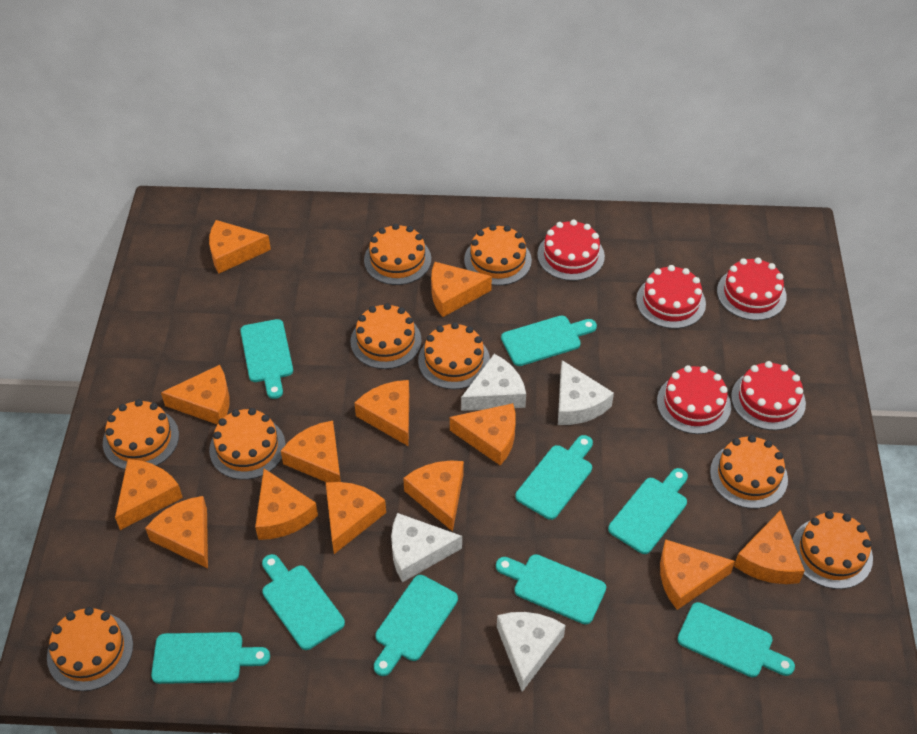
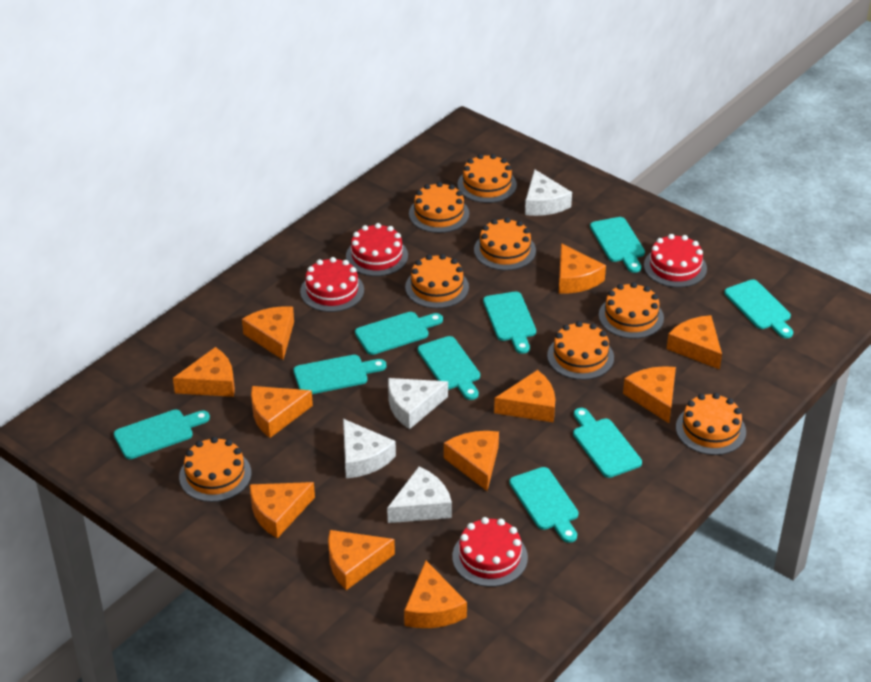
orange cake: 9 -> 8
orange cheese: 13 -> 11
red cake: 5 -> 4

